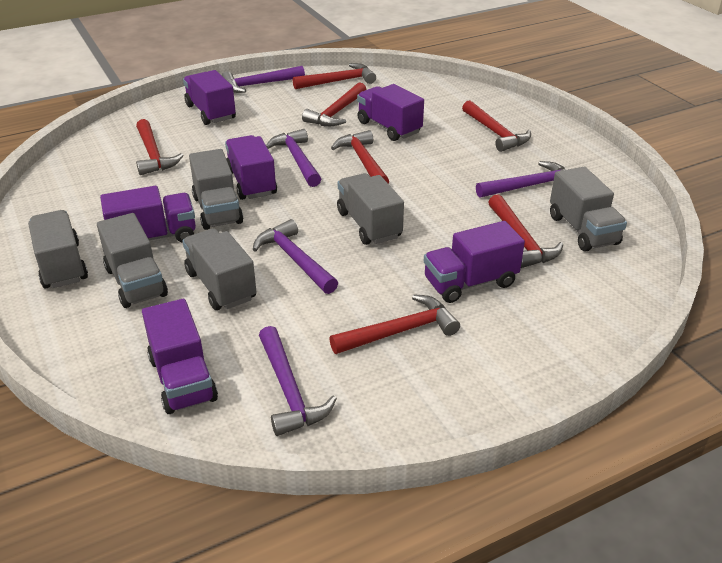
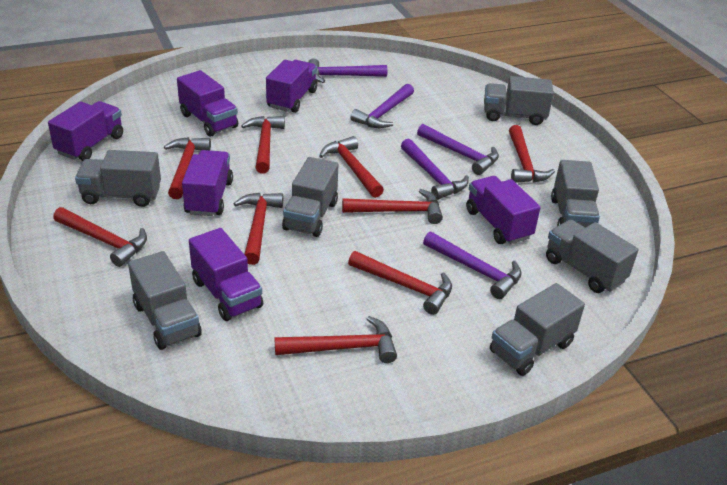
grey truck: 6 -> 7
red hammer: 7 -> 9

